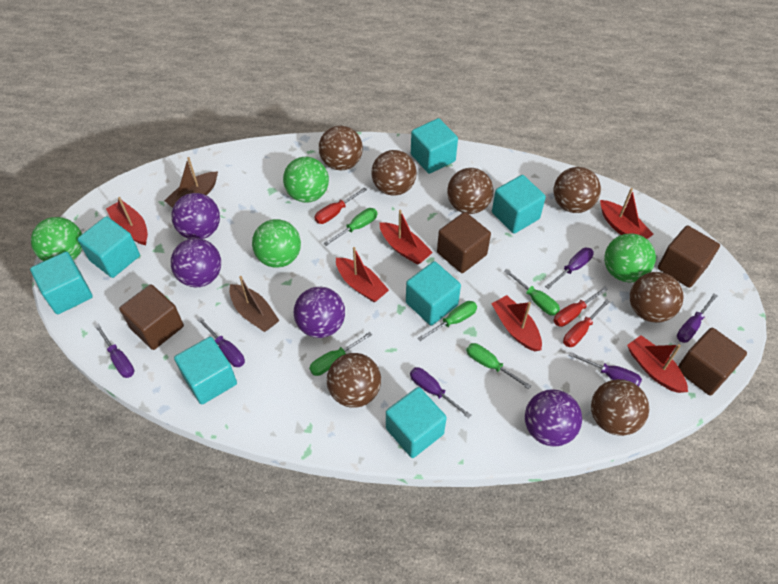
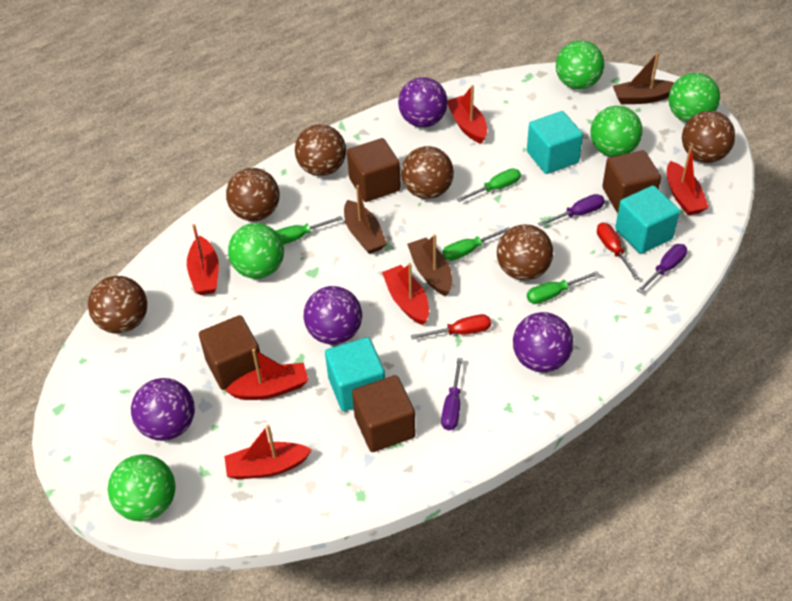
brown ball: 7 -> 6
brown boat: 2 -> 3
green ball: 4 -> 5
green screwdriver: 5 -> 4
purple screwdriver: 6 -> 3
red screwdriver: 3 -> 2
turquoise cube: 7 -> 3

